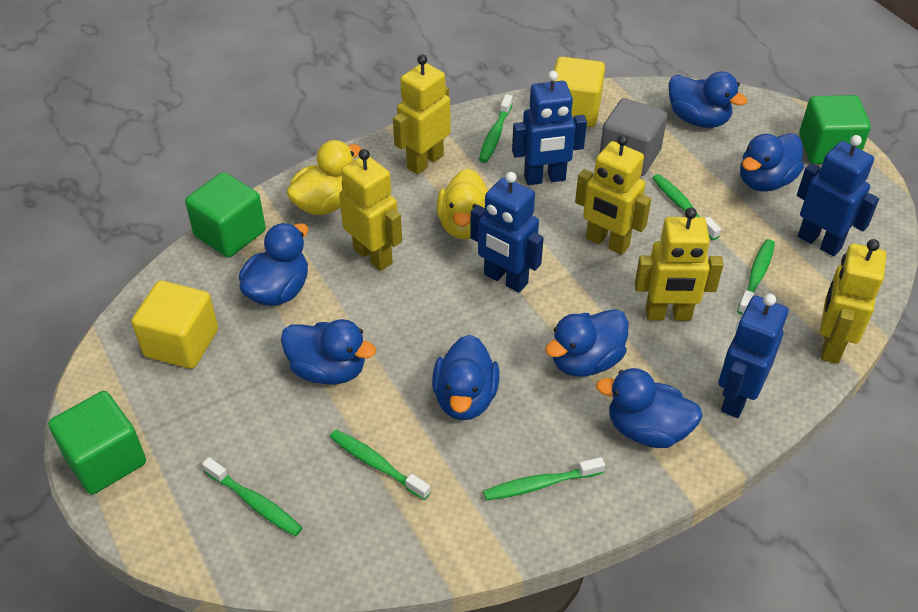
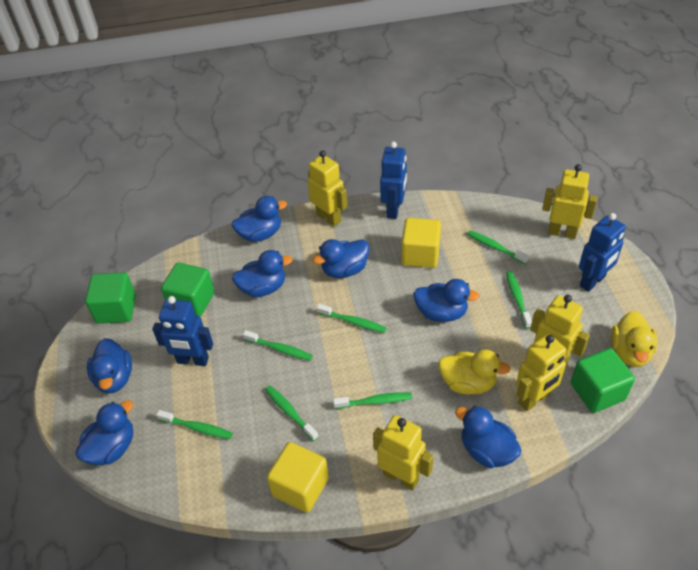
blue robot: 4 -> 3
green toothbrush: 6 -> 7
grey cube: 1 -> 0

